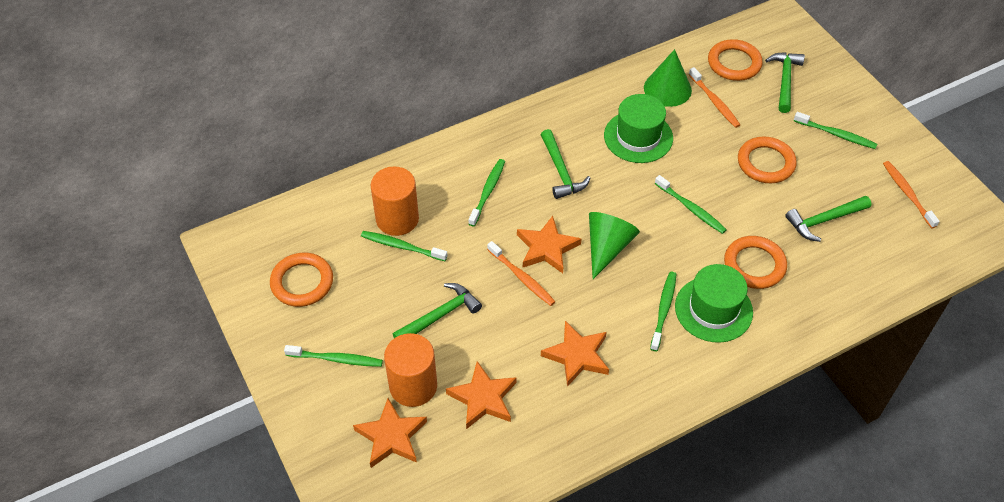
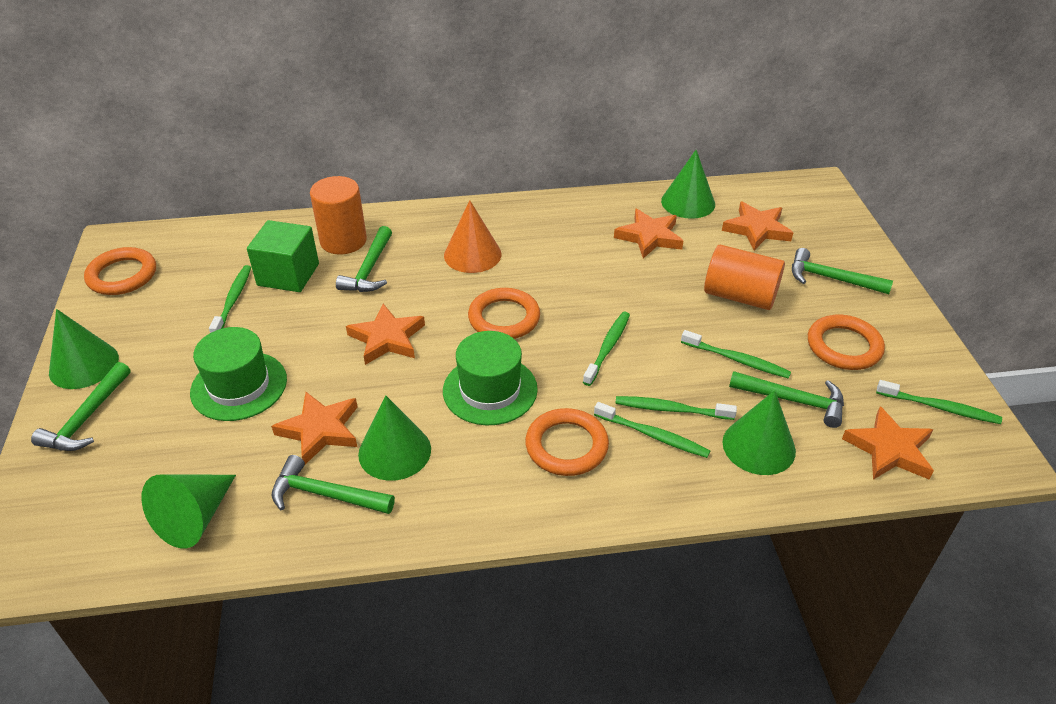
green cone: 2 -> 5
green cube: 0 -> 1
green hammer: 4 -> 5
orange cone: 0 -> 1
orange star: 4 -> 5
orange toothbrush: 3 -> 0

